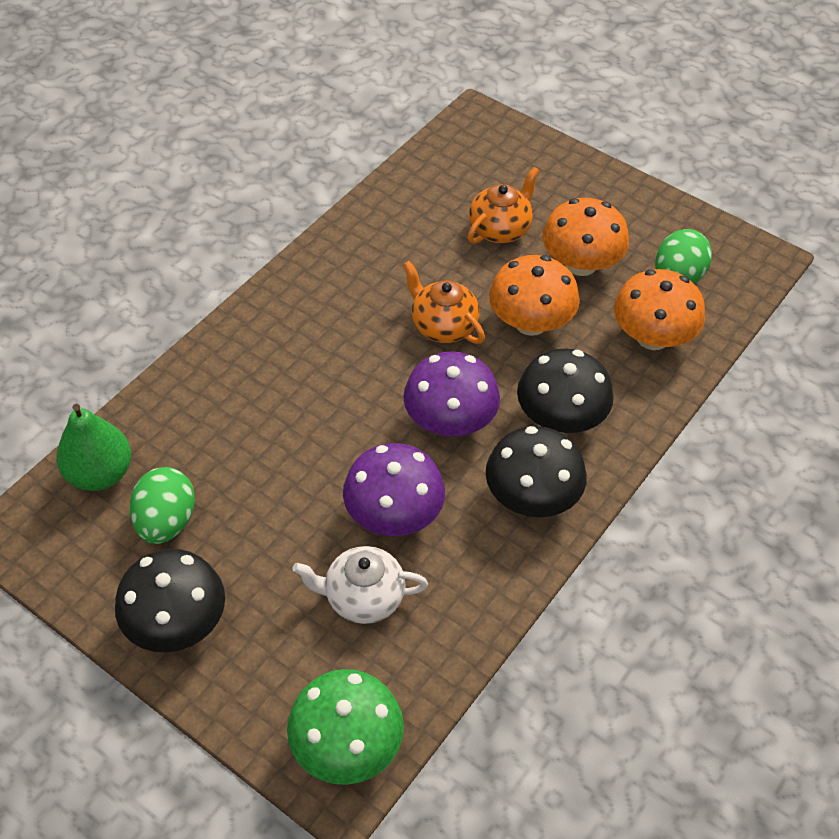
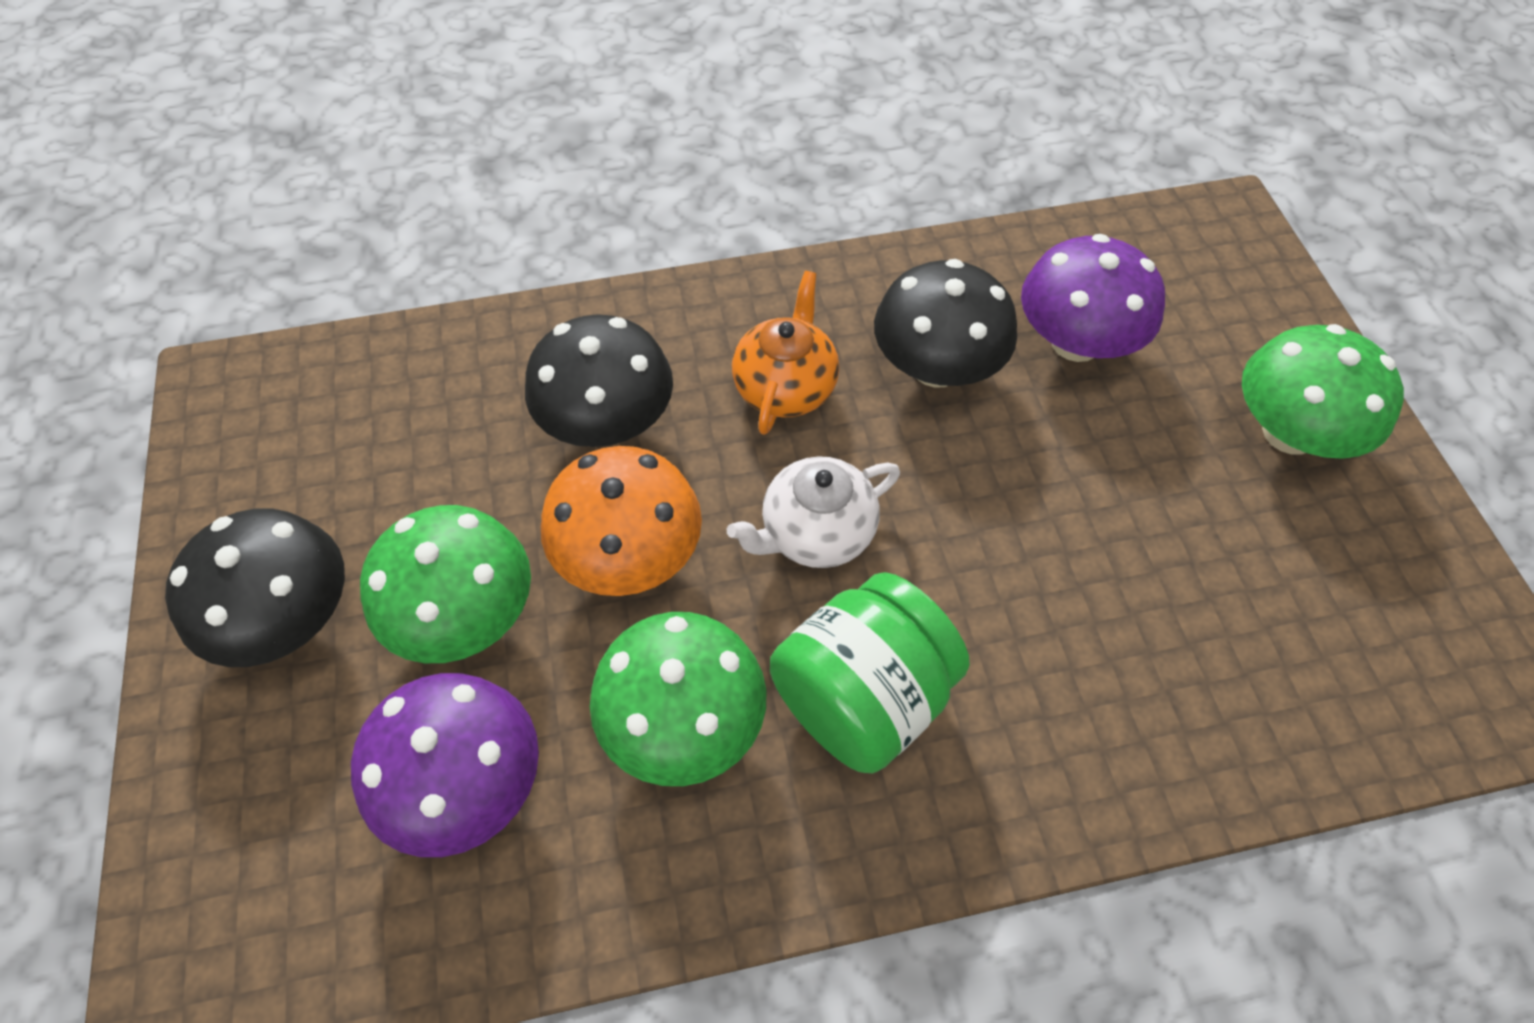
green egg: 2 -> 0
green jar: 0 -> 1
green mushroom: 1 -> 3
green pear: 1 -> 0
orange mushroom: 3 -> 1
orange teapot: 2 -> 1

